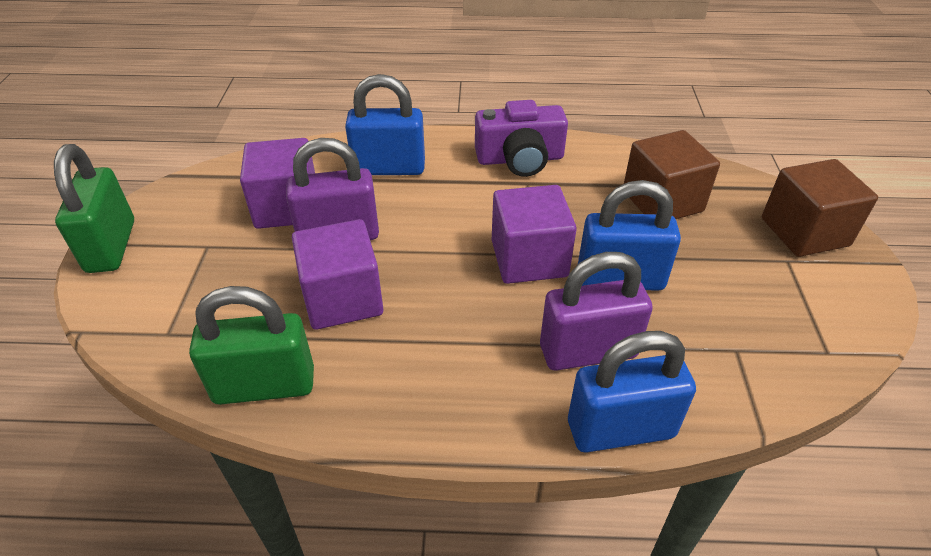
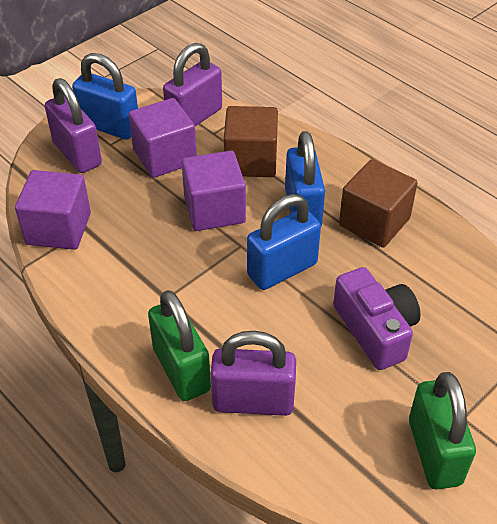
purple padlock: 2 -> 3

